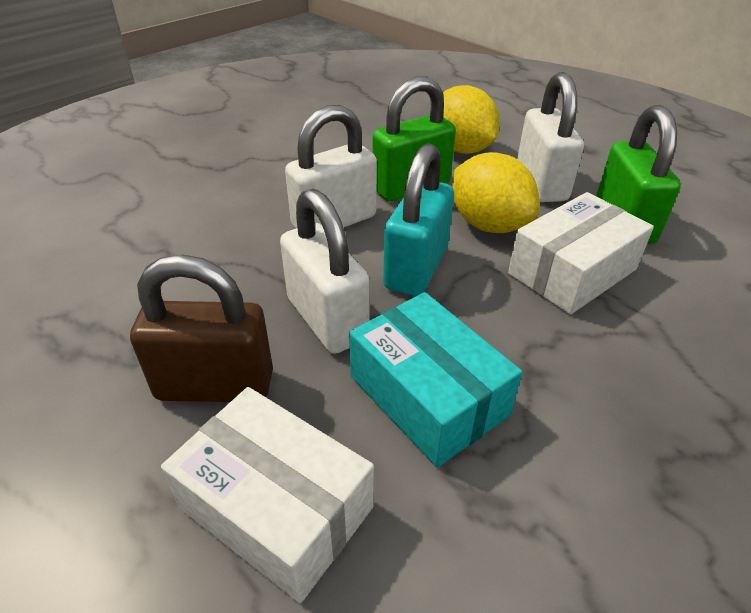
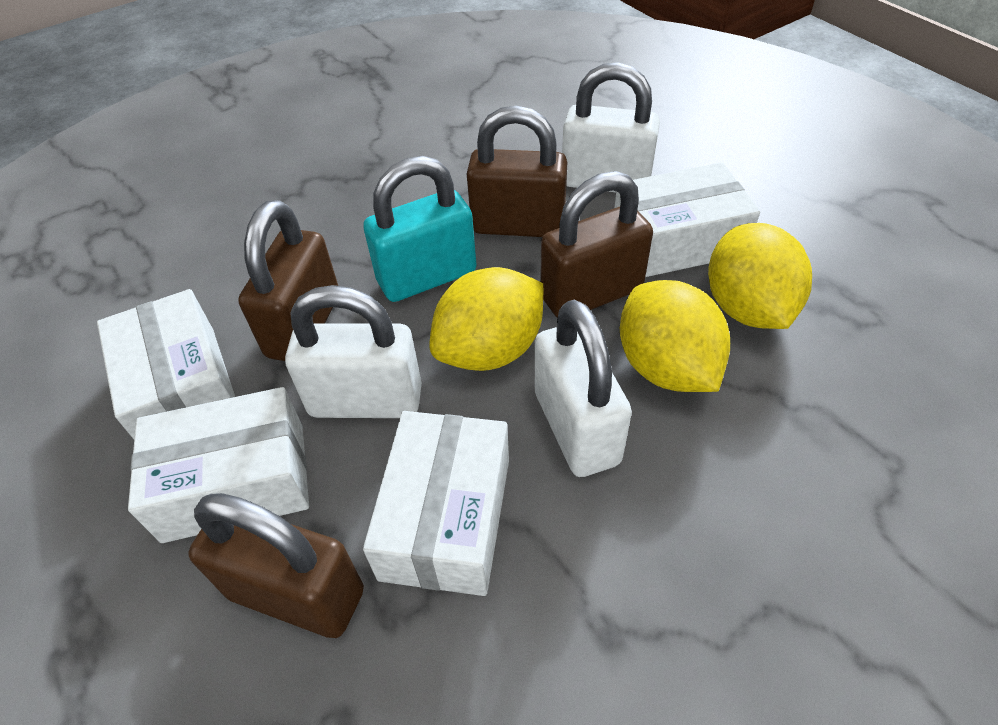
brown padlock: 1 -> 4
green padlock: 2 -> 0
turquoise box: 1 -> 0
white box: 2 -> 4
yellow lemon: 2 -> 3

